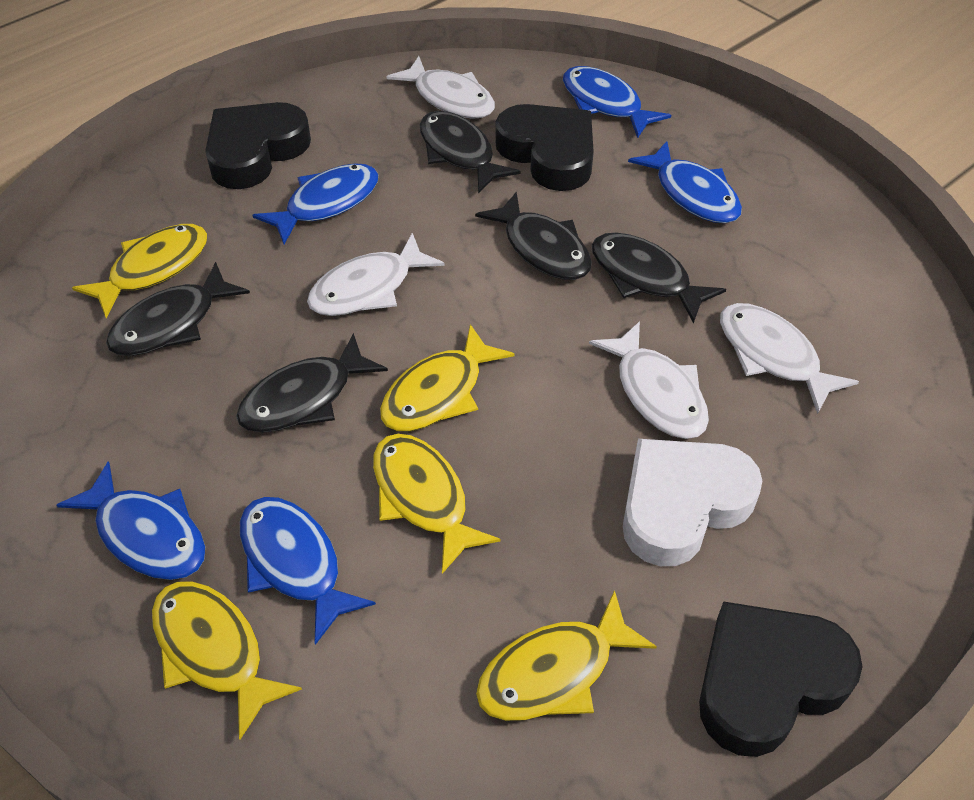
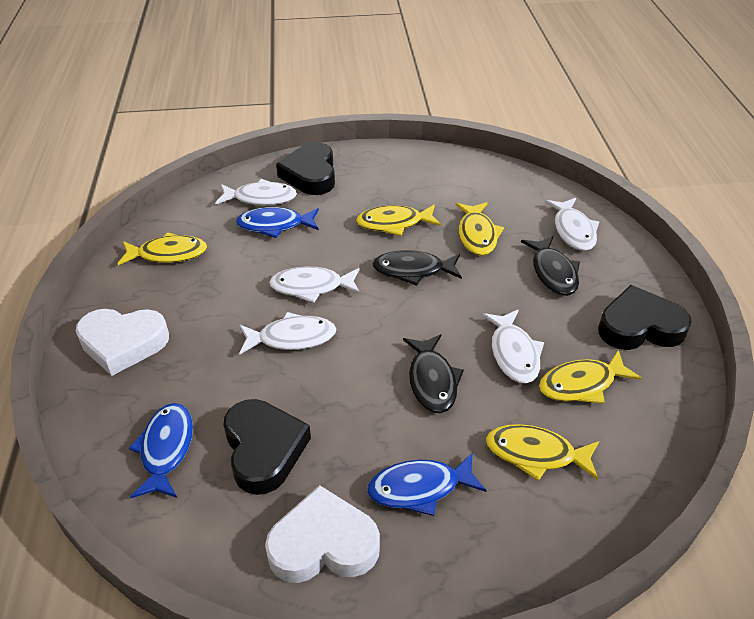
black fish: 5 -> 3
blue fish: 5 -> 3
white fish: 4 -> 5
white heart: 1 -> 2

